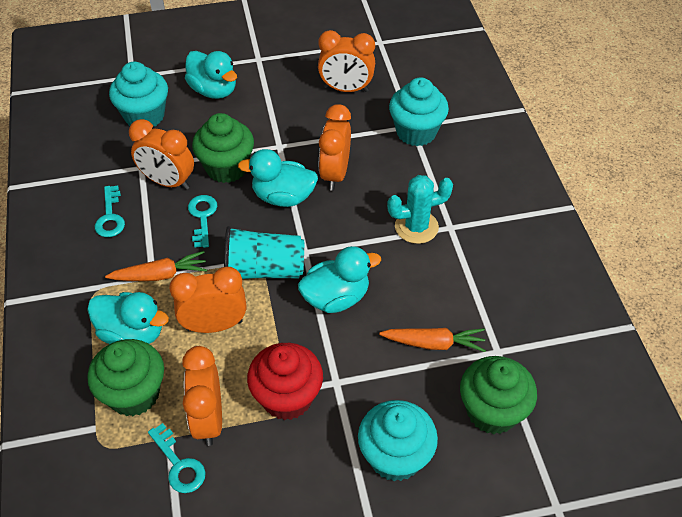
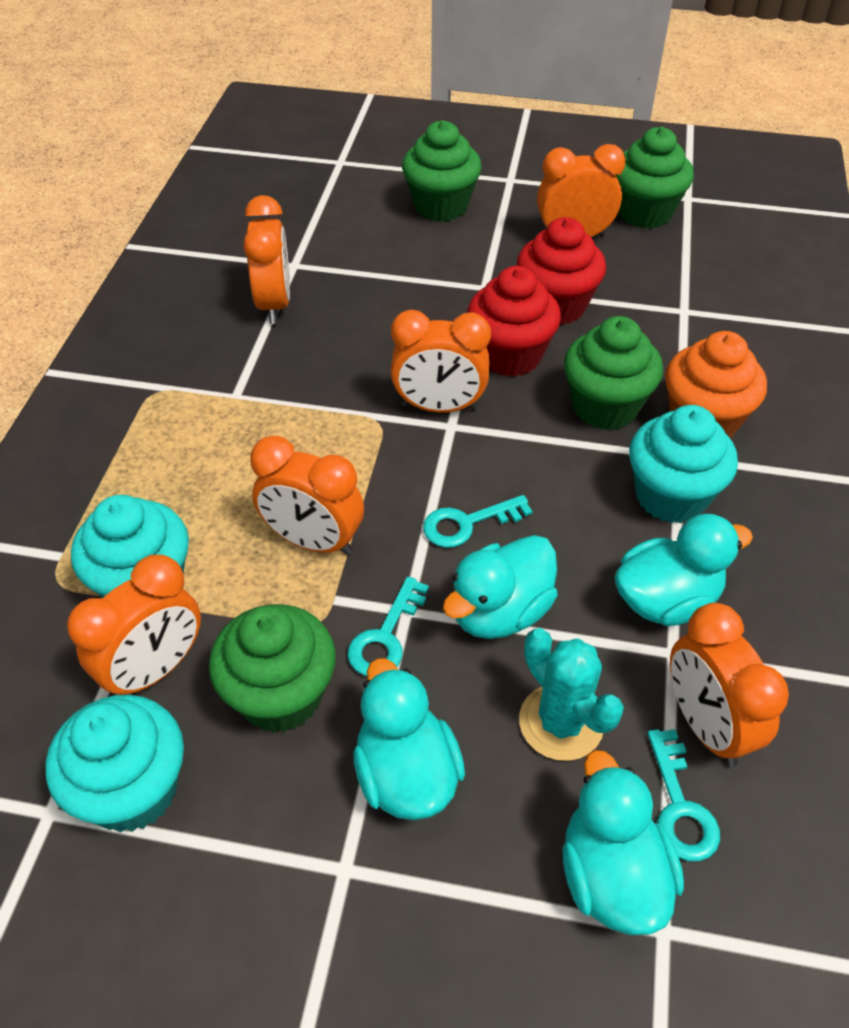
green cupcake: 3 -> 4
orange carrot: 2 -> 0
orange clock: 5 -> 6
orange cupcake: 0 -> 1
red cupcake: 1 -> 2
turquoise cup: 1 -> 0

